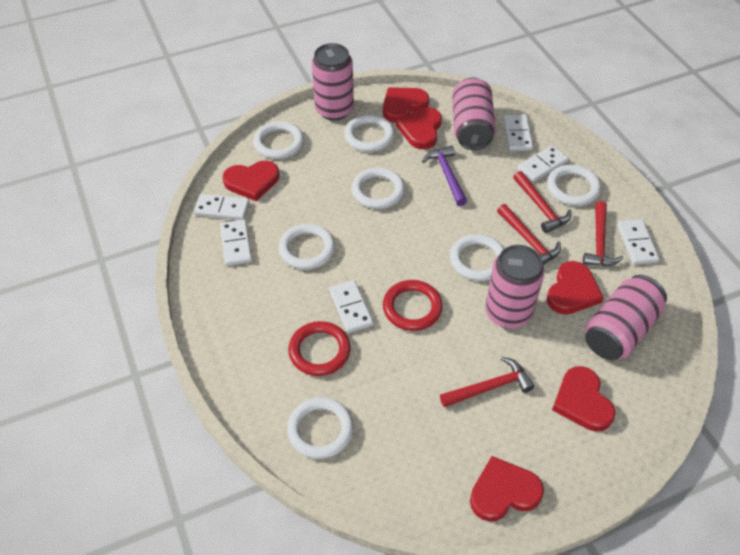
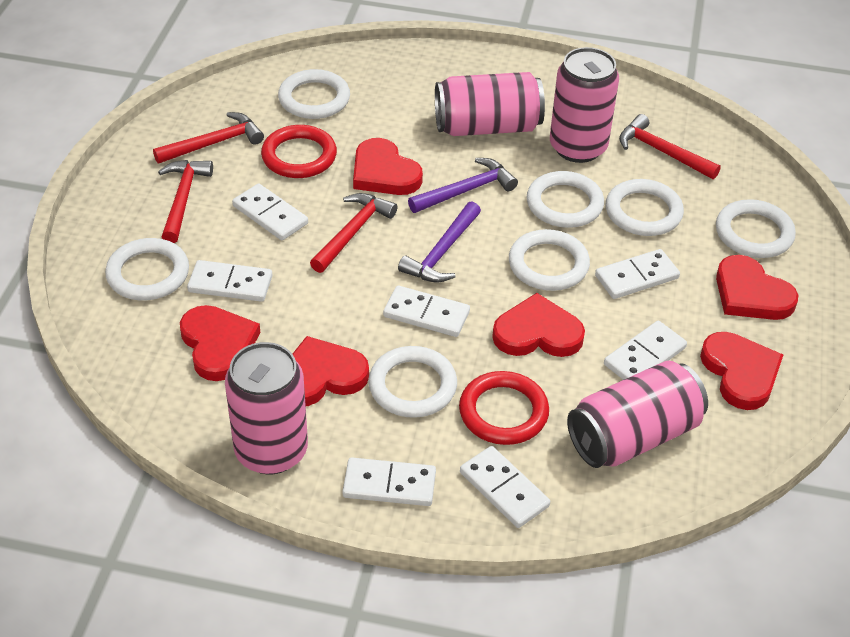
purple hammer: 1 -> 2
white domino: 6 -> 7

